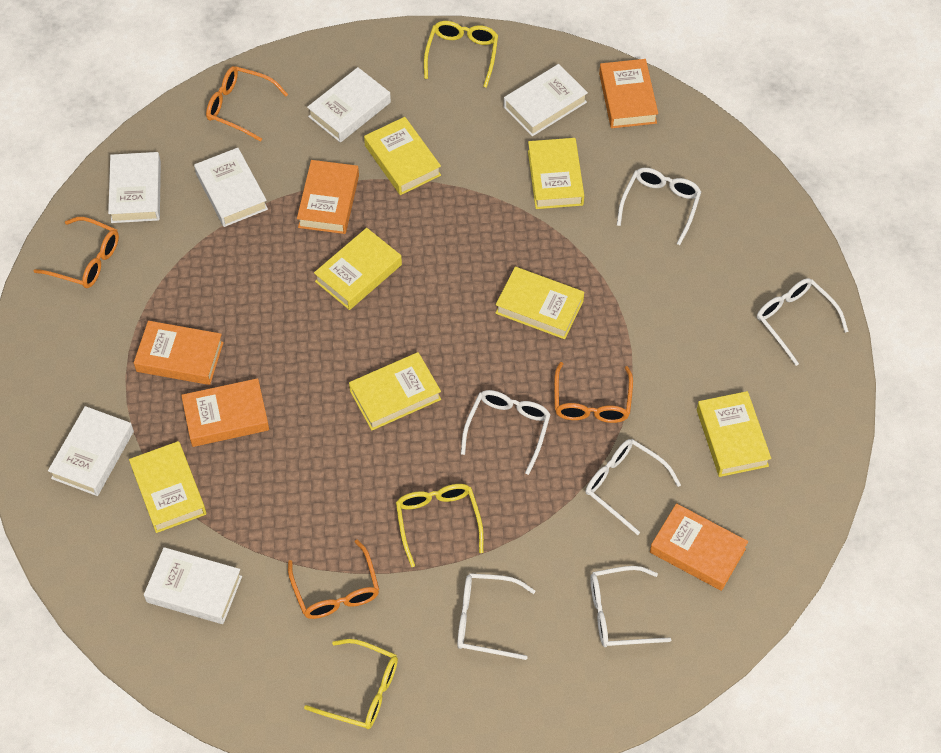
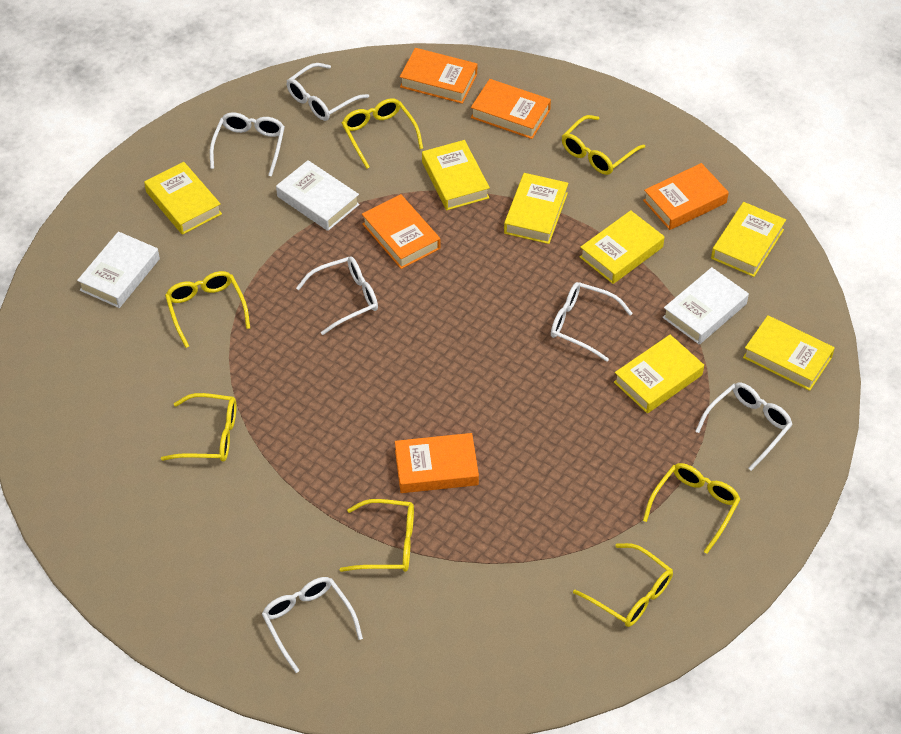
orange glasses: 4 -> 0
white book: 6 -> 3
yellow glasses: 3 -> 7

